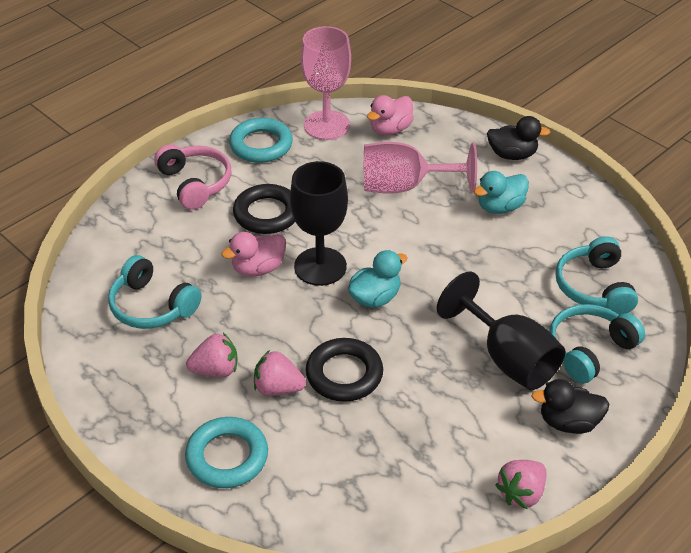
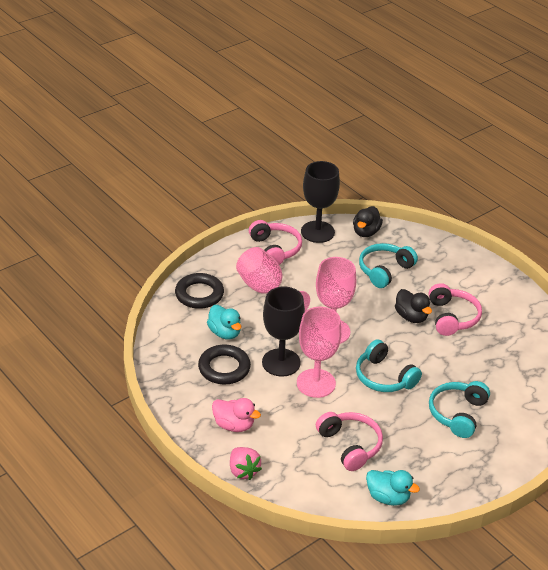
pink duck: 2 -> 1
pink goblet: 2 -> 3
pink headphones: 1 -> 3
pink strawberry: 3 -> 1
turquoise ring: 2 -> 0

